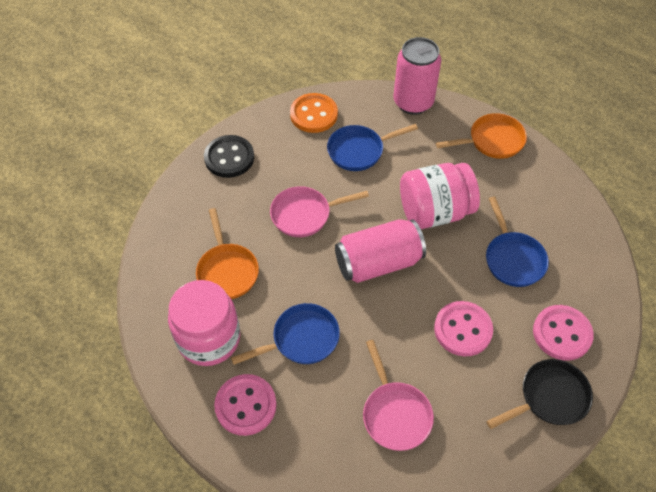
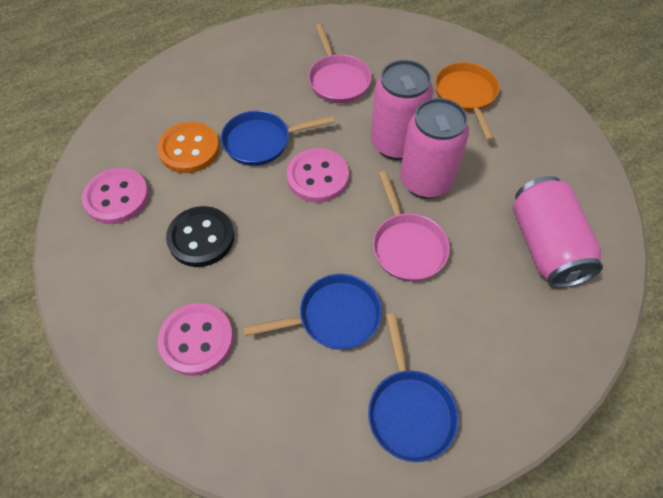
black pan: 1 -> 0
orange pan: 2 -> 1
pink can: 2 -> 3
pink jar: 2 -> 0

